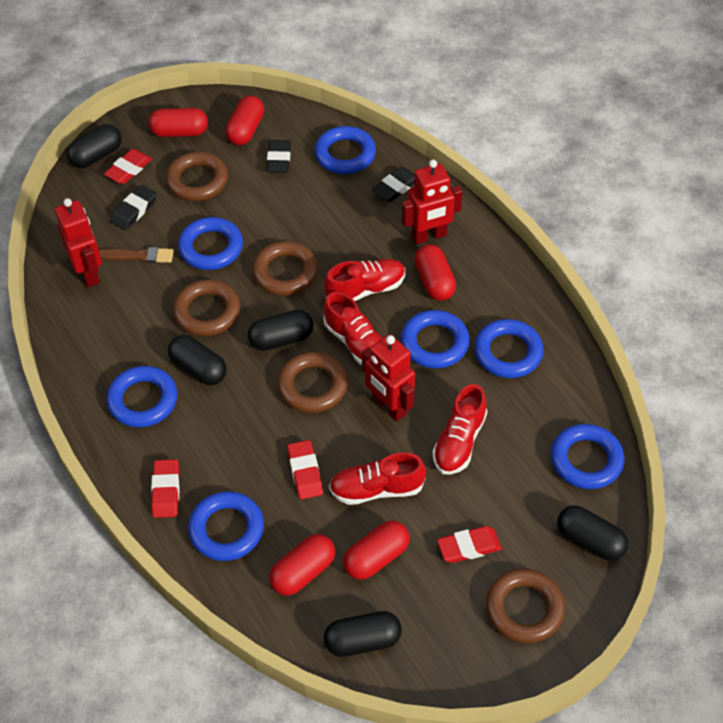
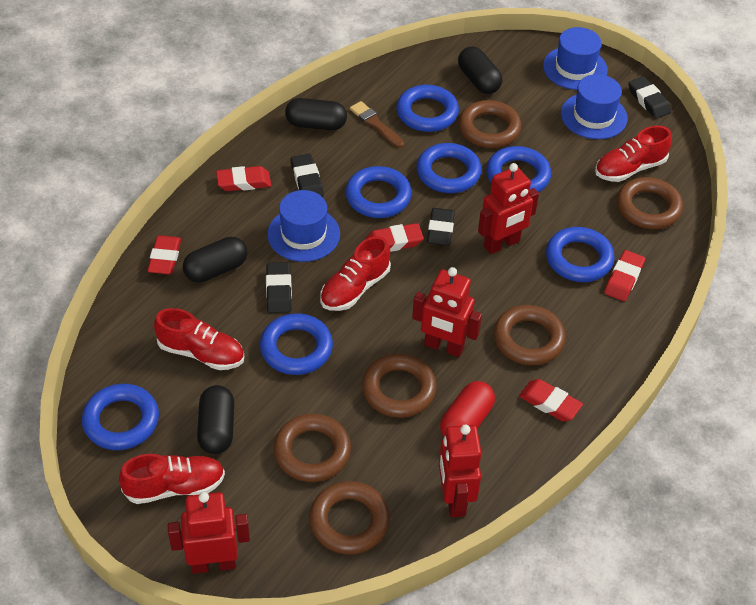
black capsule: 5 -> 4
black eraser: 3 -> 4
blue hat: 0 -> 3
brown ring: 5 -> 6
red capsule: 5 -> 1
red eraser: 4 -> 5
red robot: 3 -> 4

